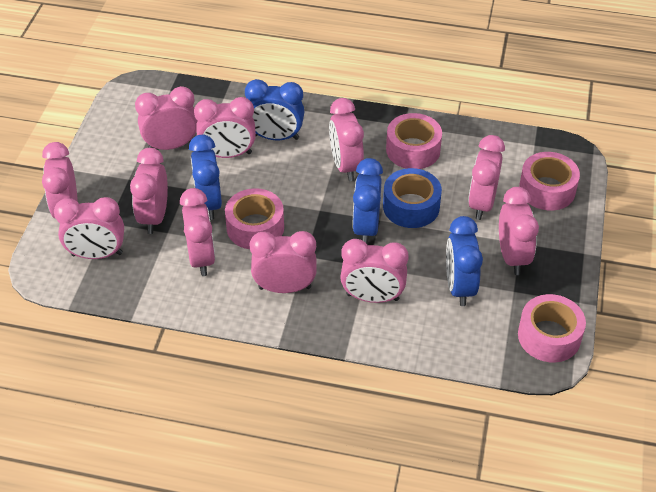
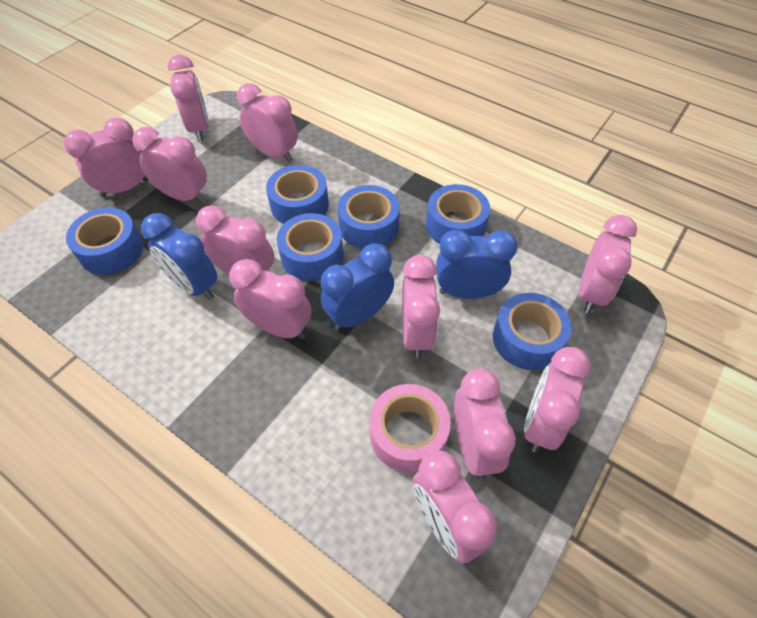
blue clock: 4 -> 3
blue tape: 1 -> 6
pink tape: 4 -> 1

